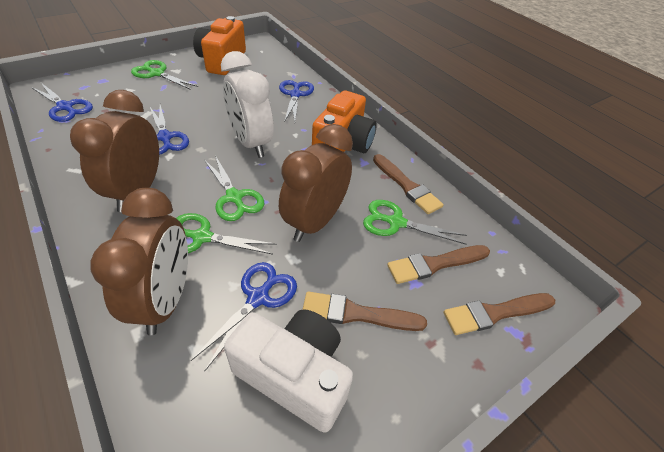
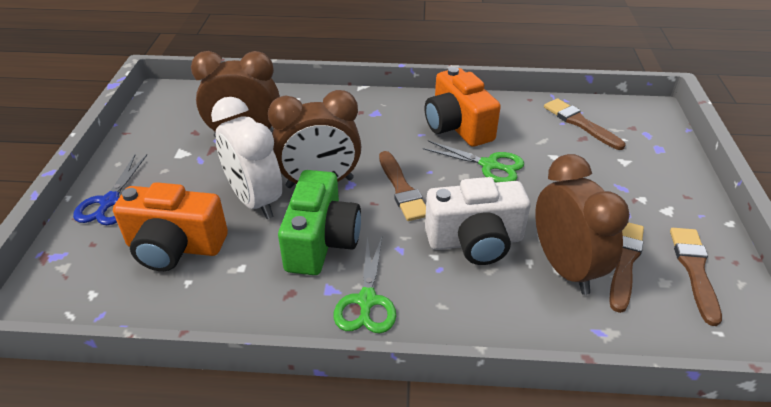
blue scissors: 4 -> 1
green camera: 0 -> 1
green scissors: 4 -> 2

